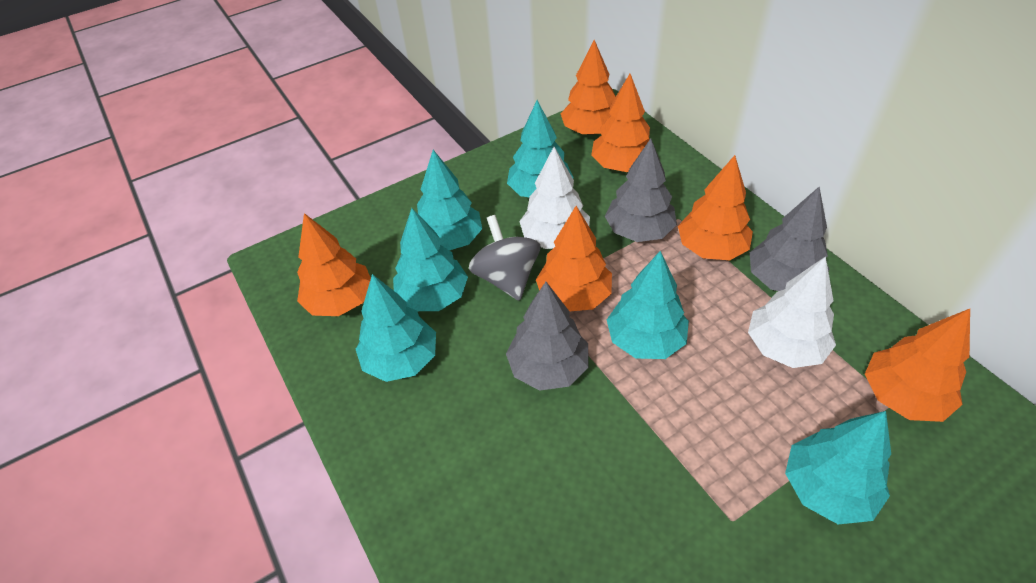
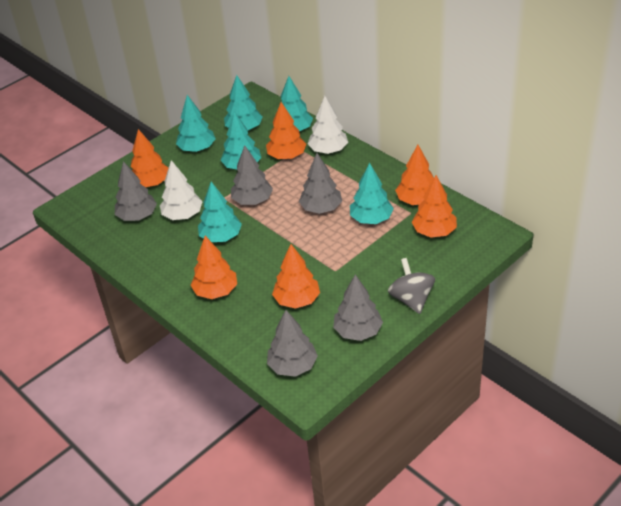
grey tree: 3 -> 5

